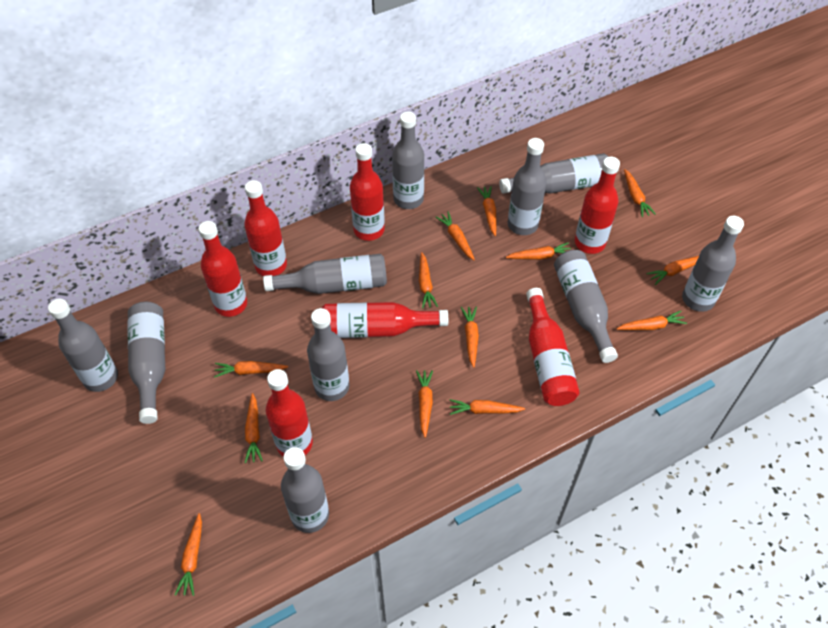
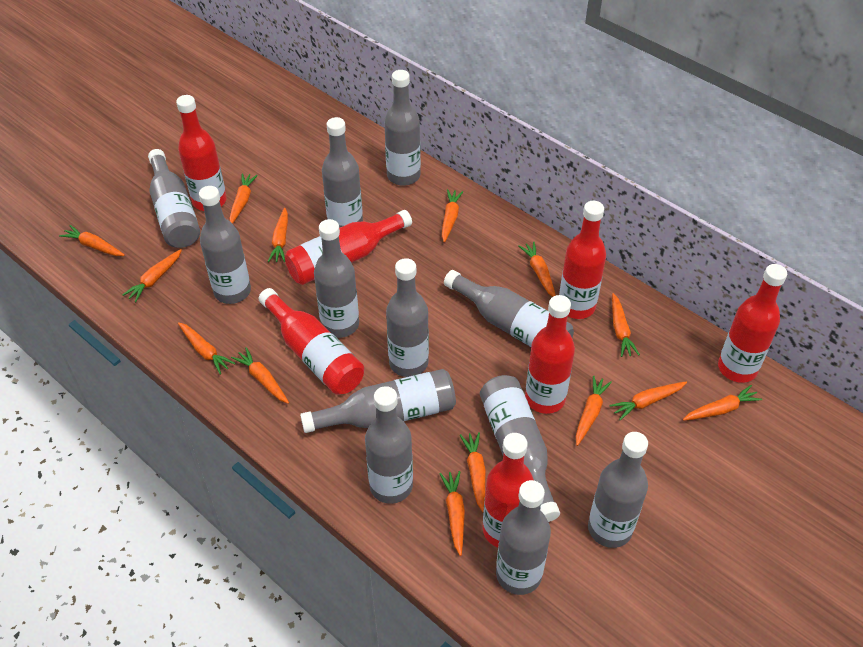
grey bottle: 10 -> 12
orange carrot: 13 -> 14

